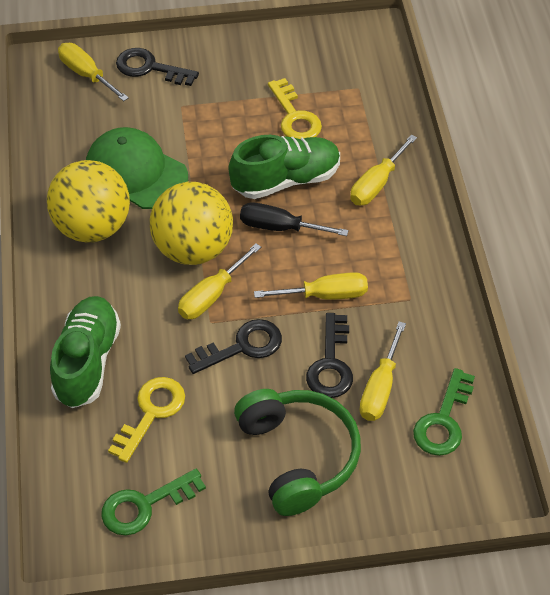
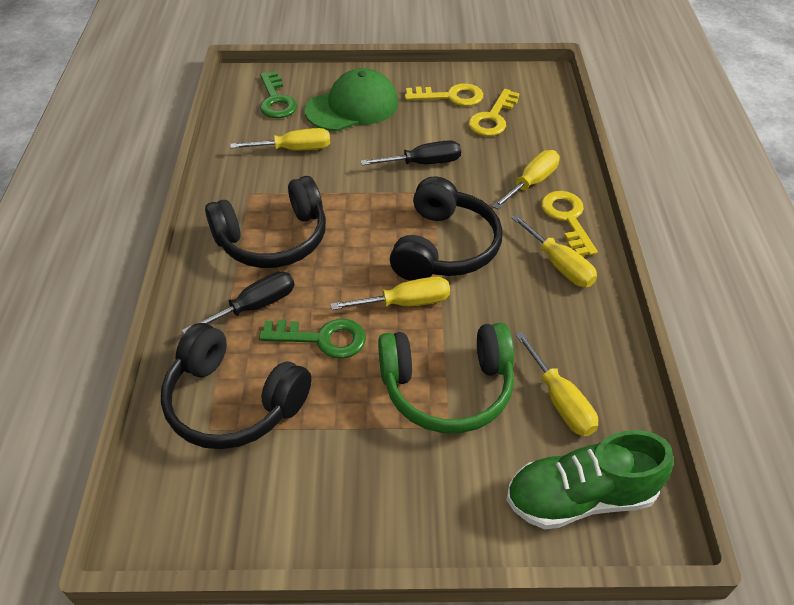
black headphones: 0 -> 3
black key: 3 -> 0
black screwdriver: 1 -> 2
green shoe: 2 -> 1
yellow ball: 2 -> 0
yellow key: 2 -> 3

